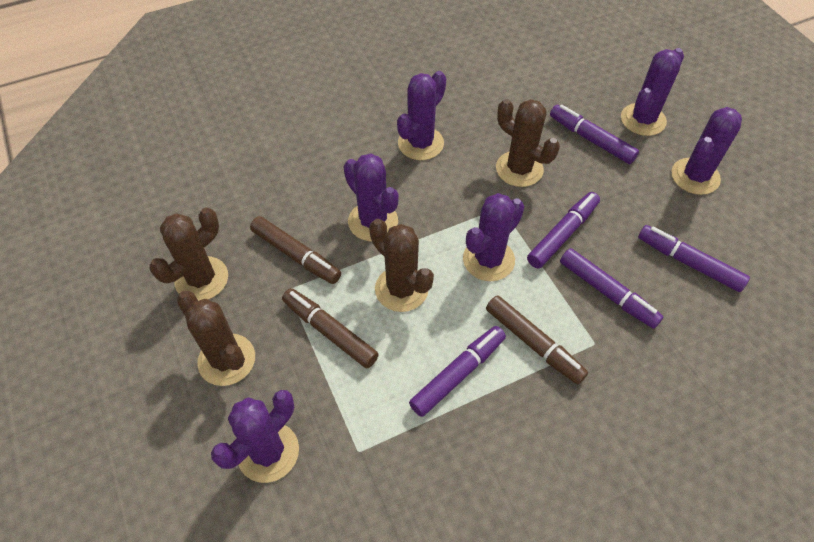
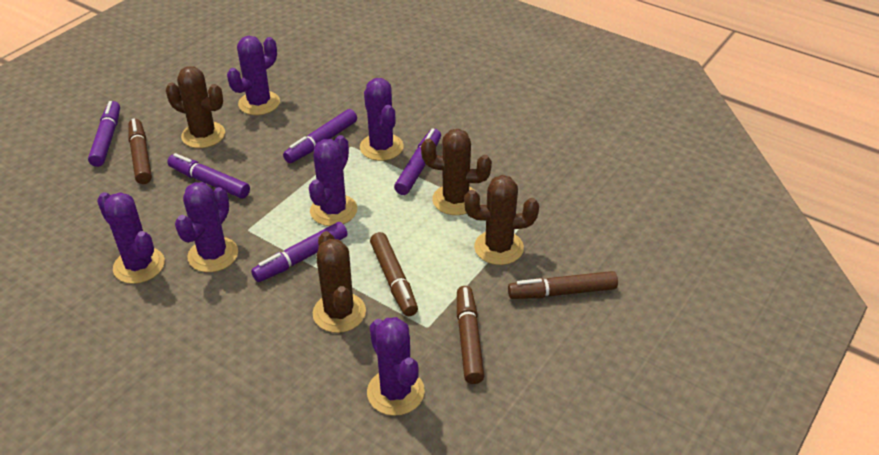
brown marker: 3 -> 4

